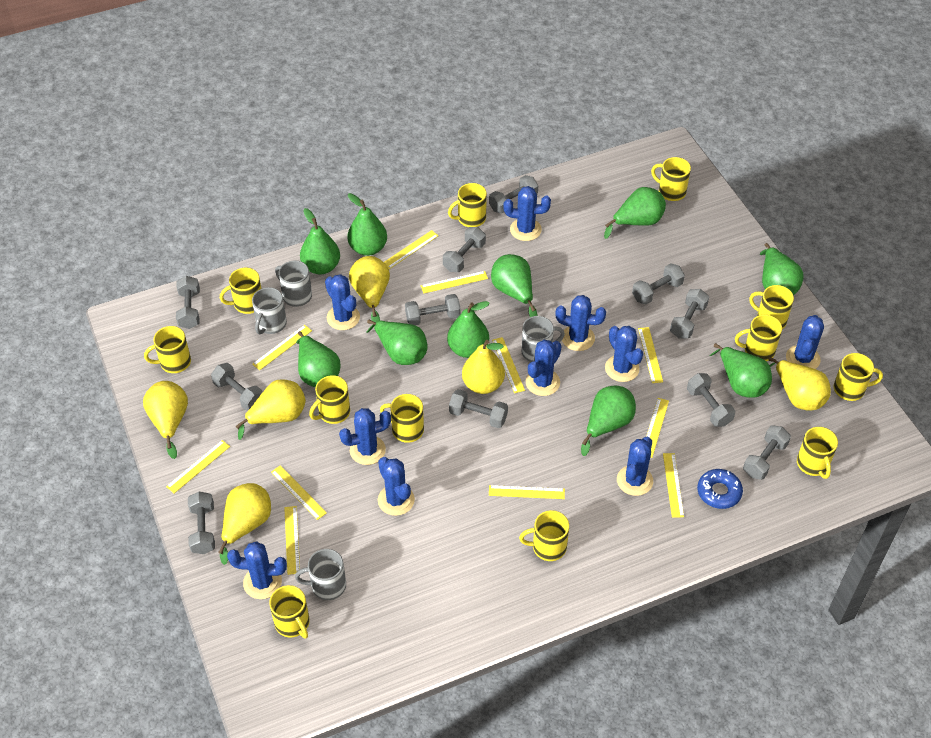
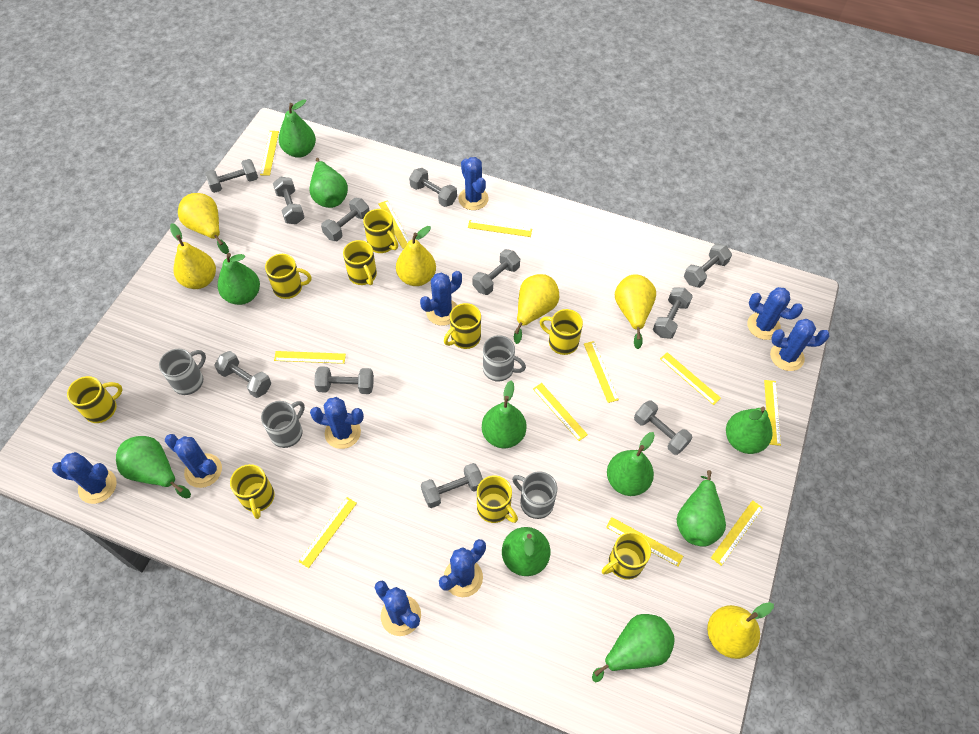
blue cactus: 10 -> 9
blue donut: 1 -> 0
yellow mug: 12 -> 9

